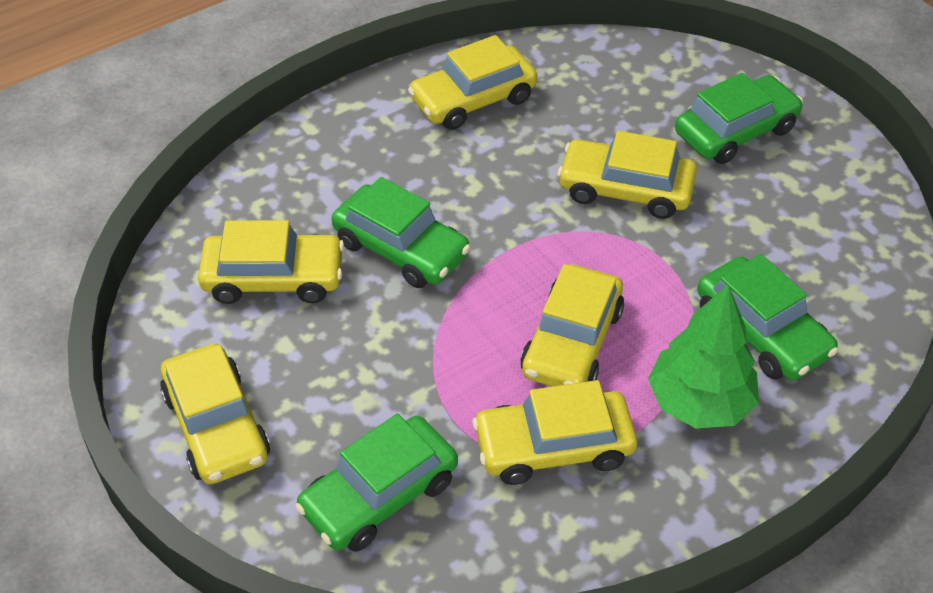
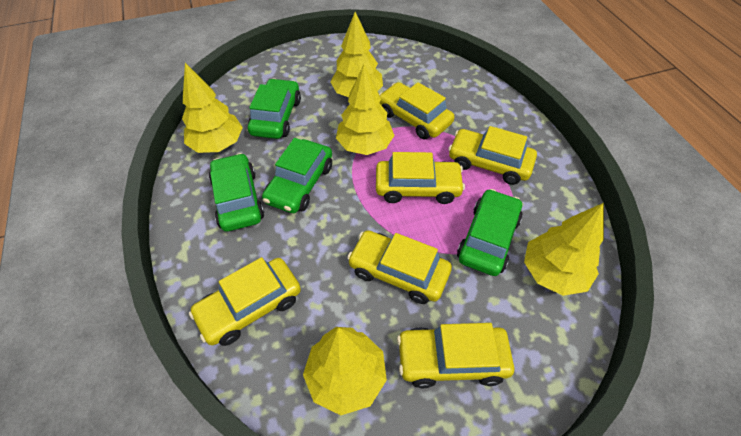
green tree: 1 -> 0
yellow tree: 0 -> 5

